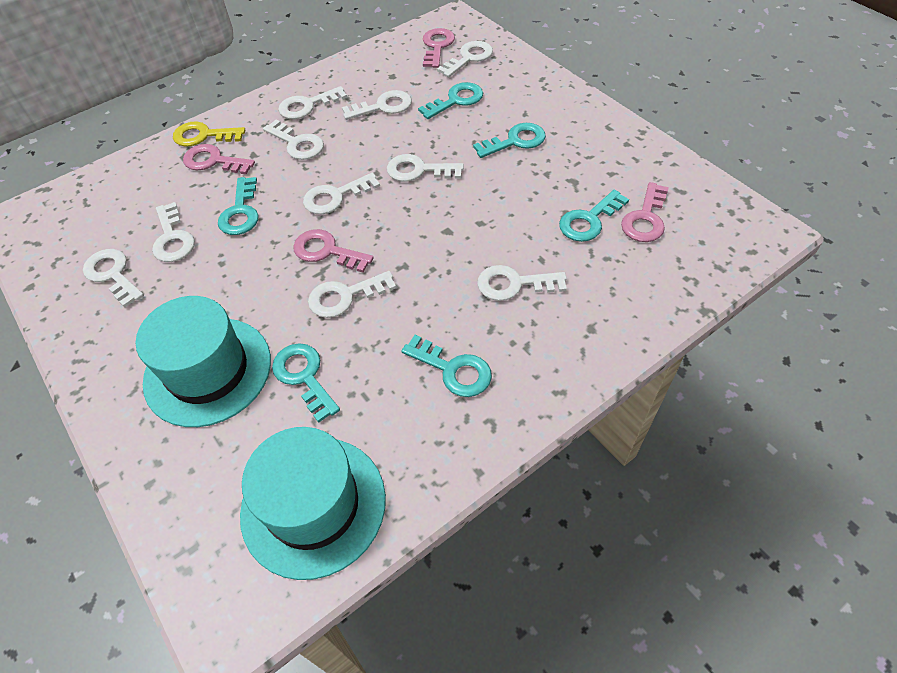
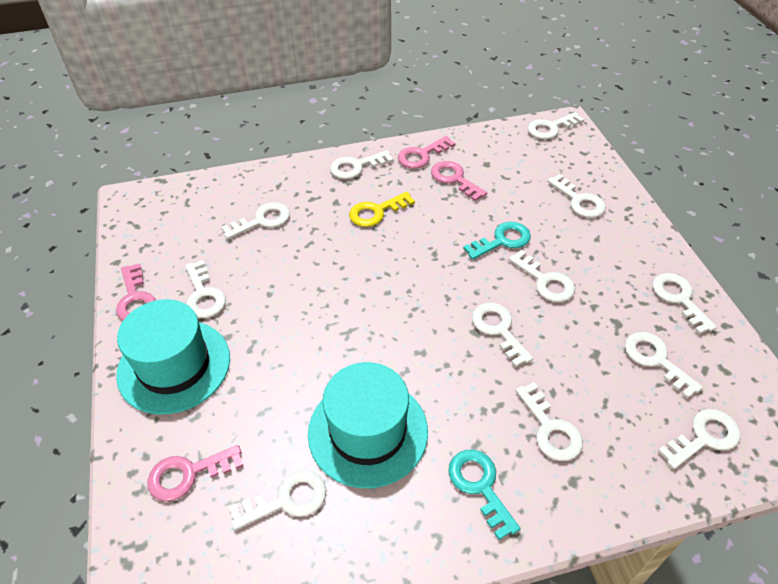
turquoise key: 6 -> 2
white key: 10 -> 12

